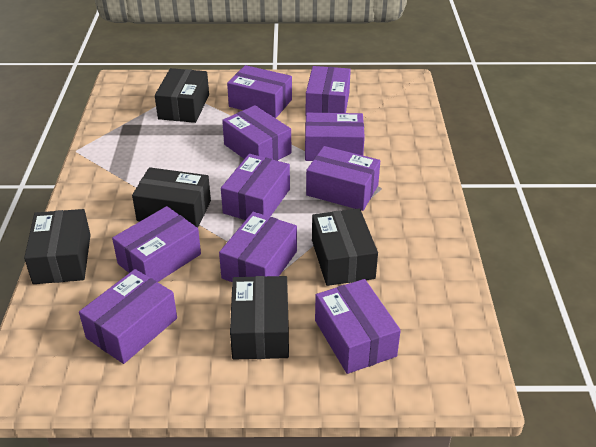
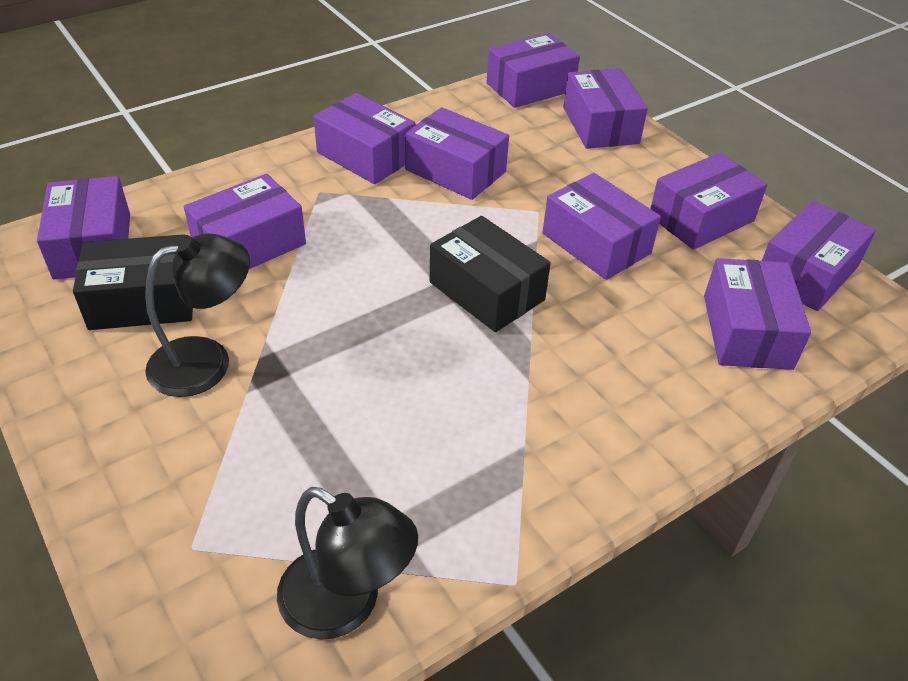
black box: 5 -> 2
black lamp: 0 -> 2

